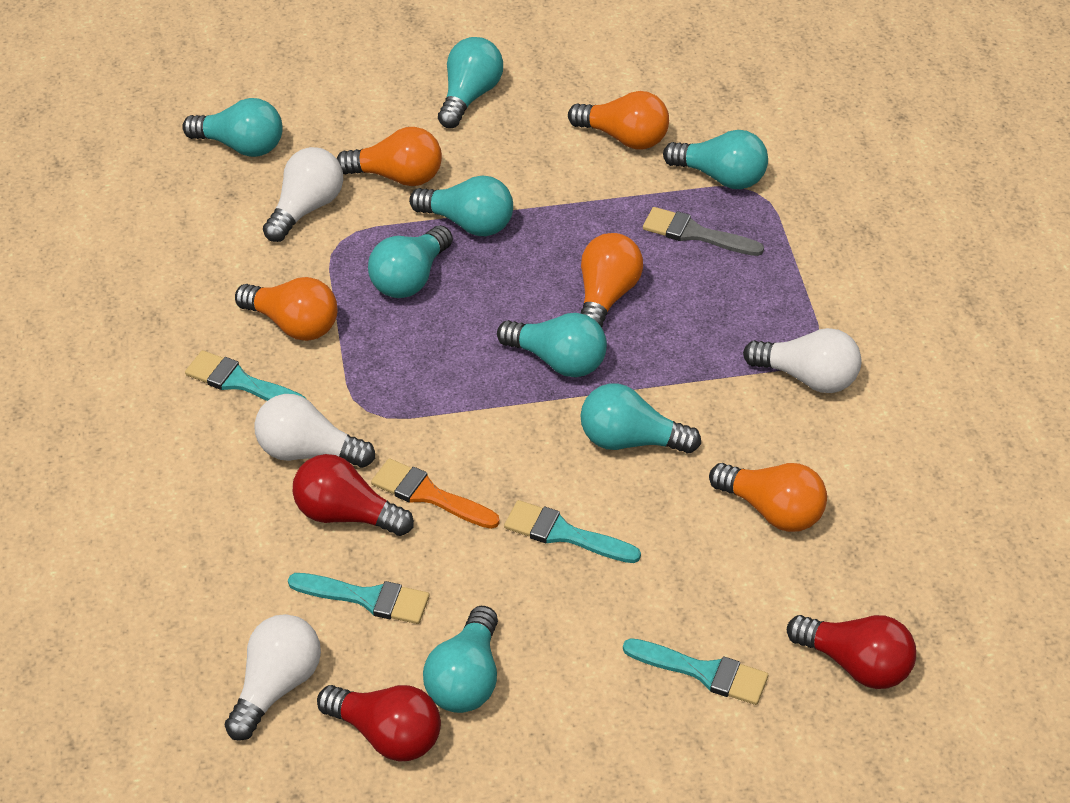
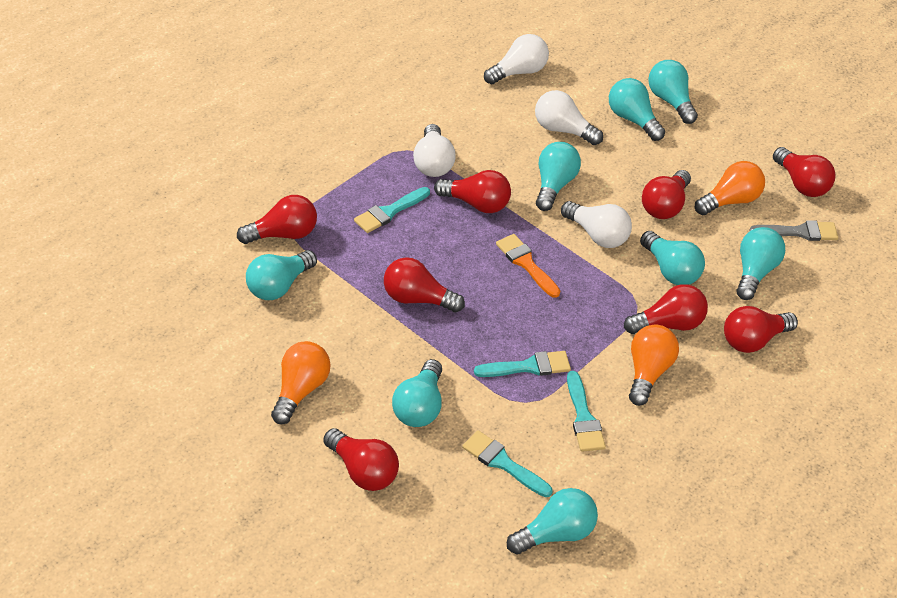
orange light bulb: 5 -> 3
red light bulb: 3 -> 8

